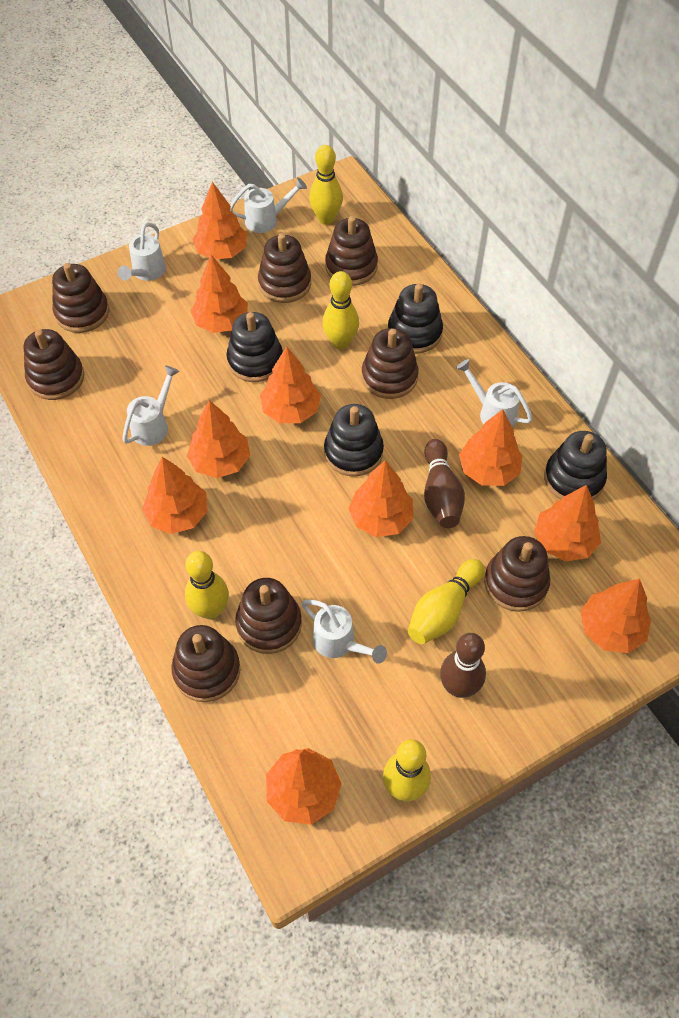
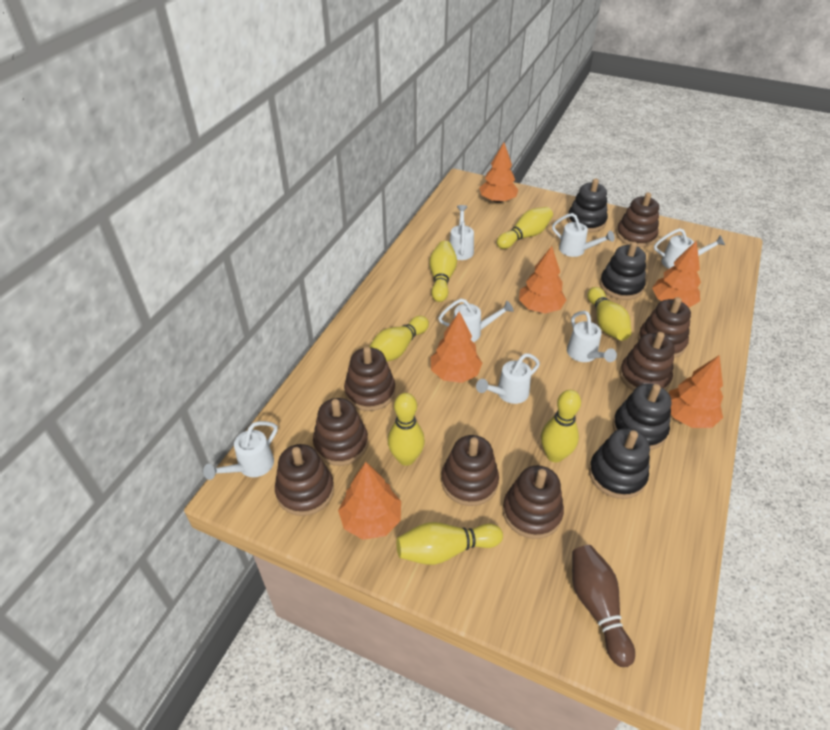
brown bowling pin: 2 -> 1
orange tree: 10 -> 6
white watering can: 5 -> 7
yellow bowling pin: 5 -> 7

